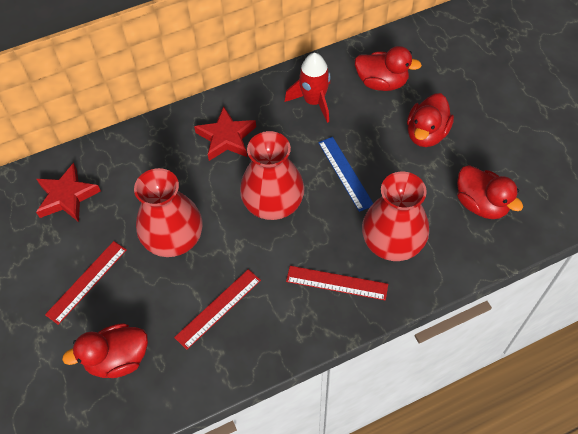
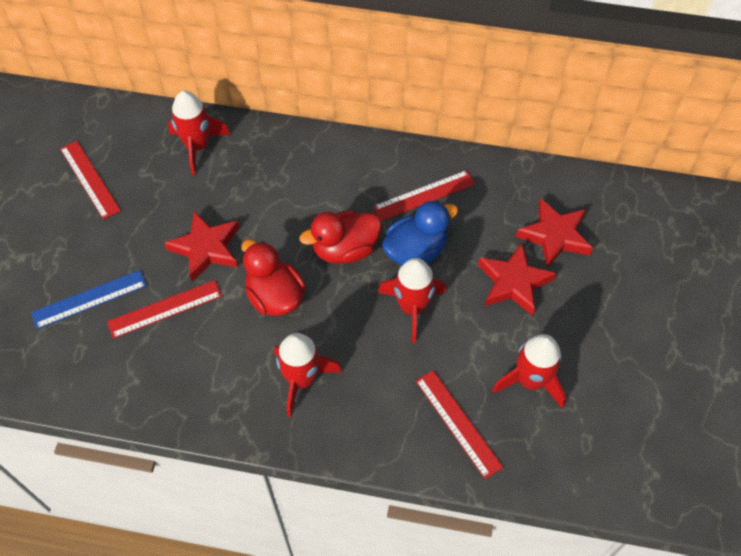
blue duck: 0 -> 1
red duck: 4 -> 2
red rocket: 1 -> 4
red ruler: 3 -> 4
red star: 2 -> 3
red vase: 3 -> 0

